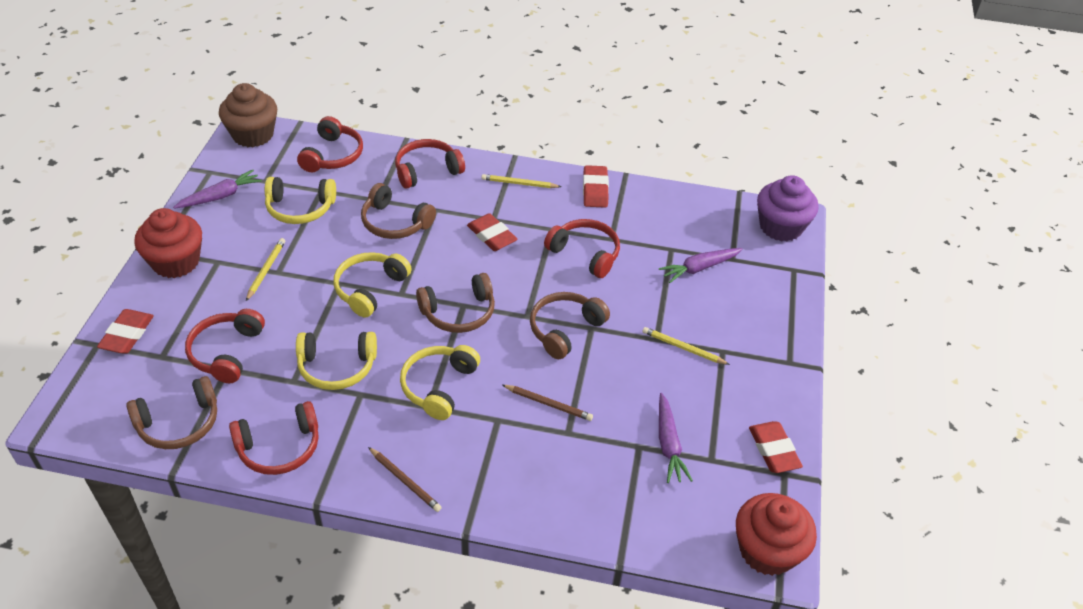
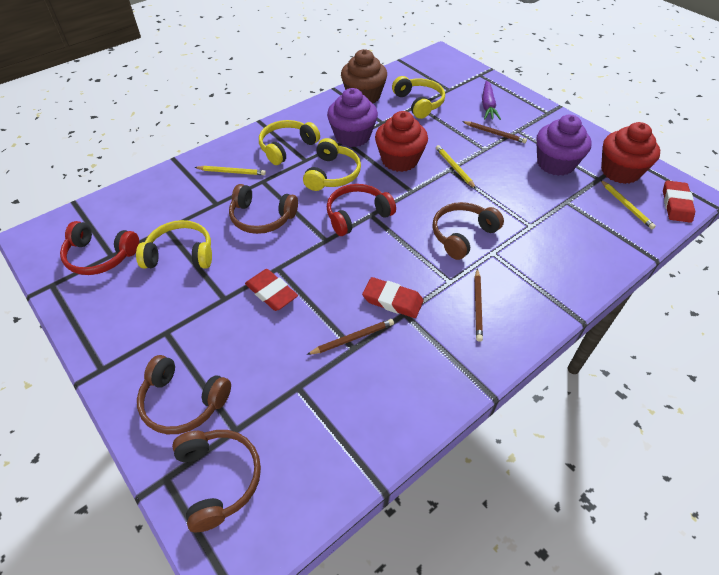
brown pencil: 2 -> 3
purple carrot: 3 -> 1
purple cupcake: 1 -> 2
red eraser: 4 -> 3
red headphones: 5 -> 2

